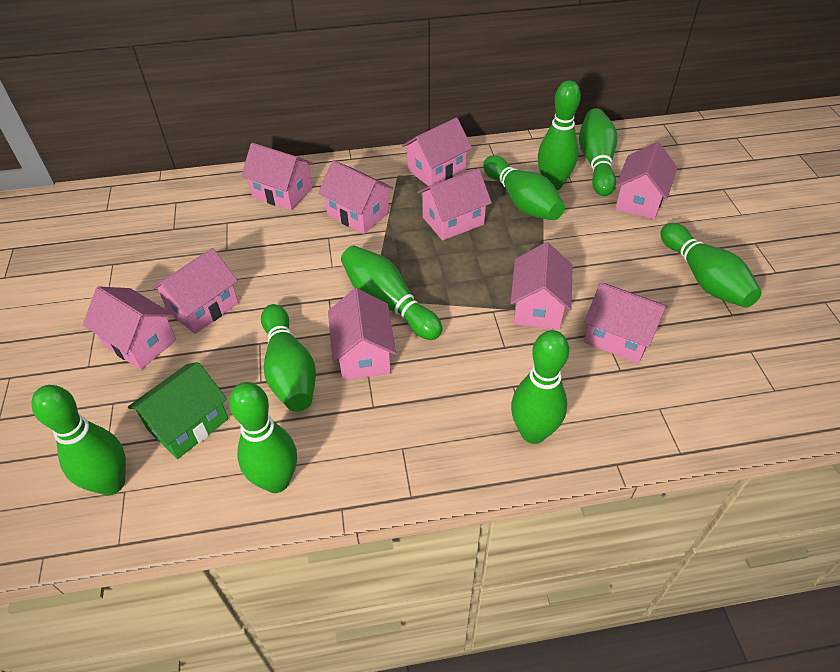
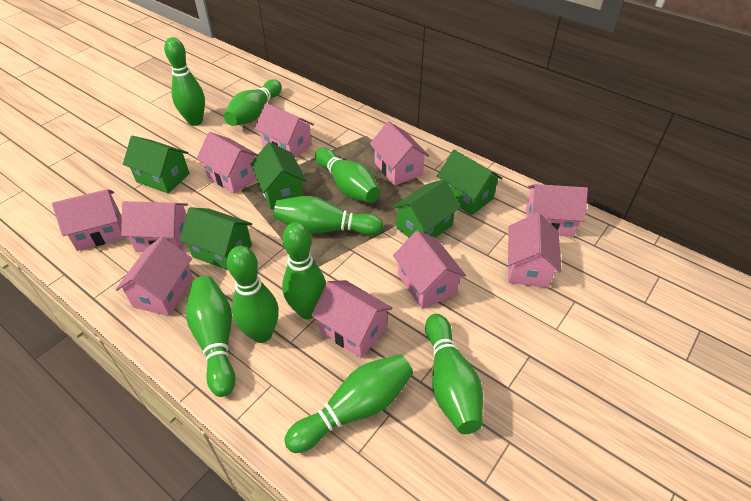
green house: 1 -> 5

